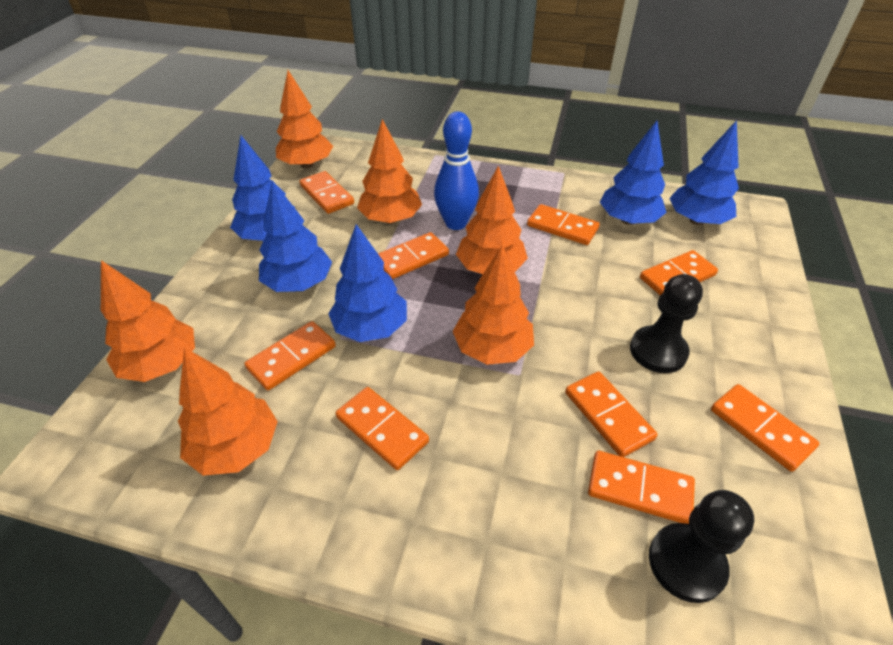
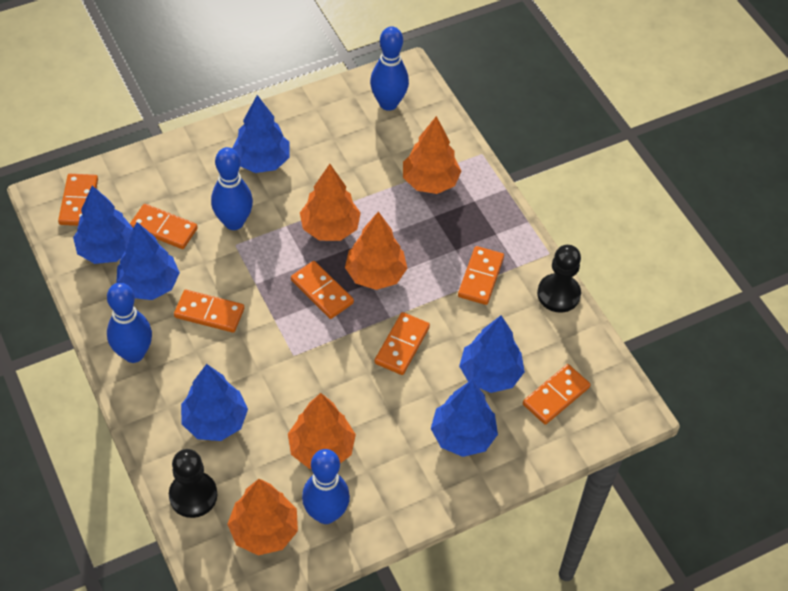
blue bowling pin: 1 -> 4
blue tree: 5 -> 6
orange domino: 9 -> 7
orange tree: 6 -> 5

